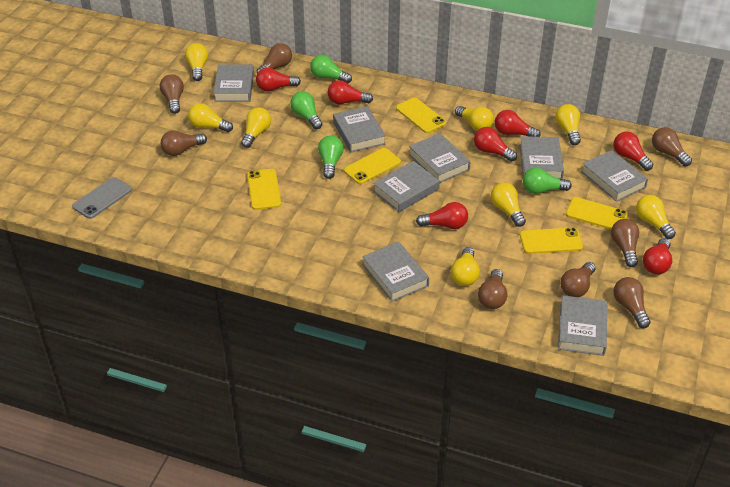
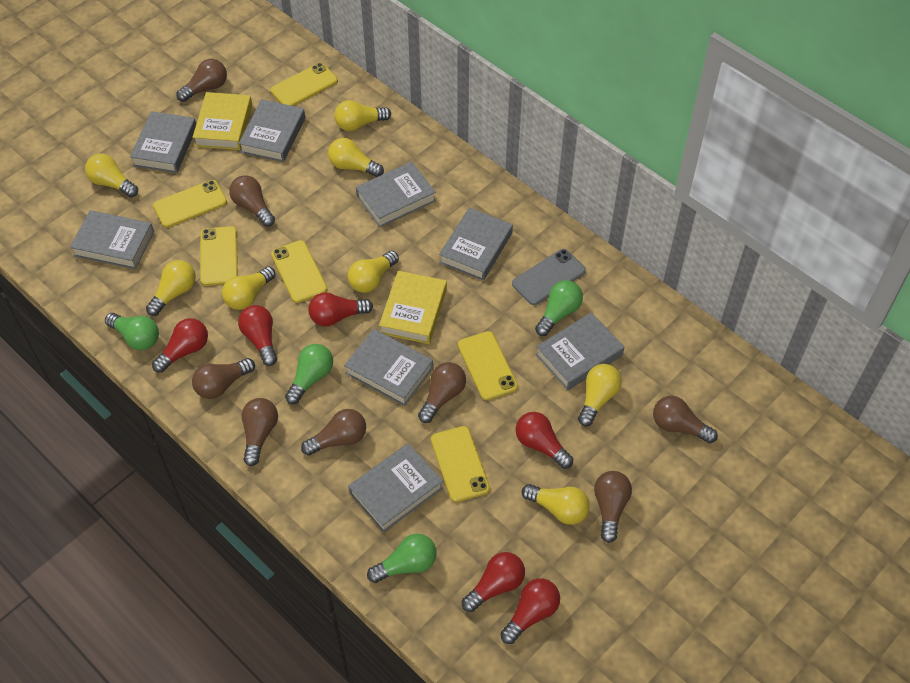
red light bulb: 7 -> 6
yellow book: 0 -> 2
yellow phone: 5 -> 6

